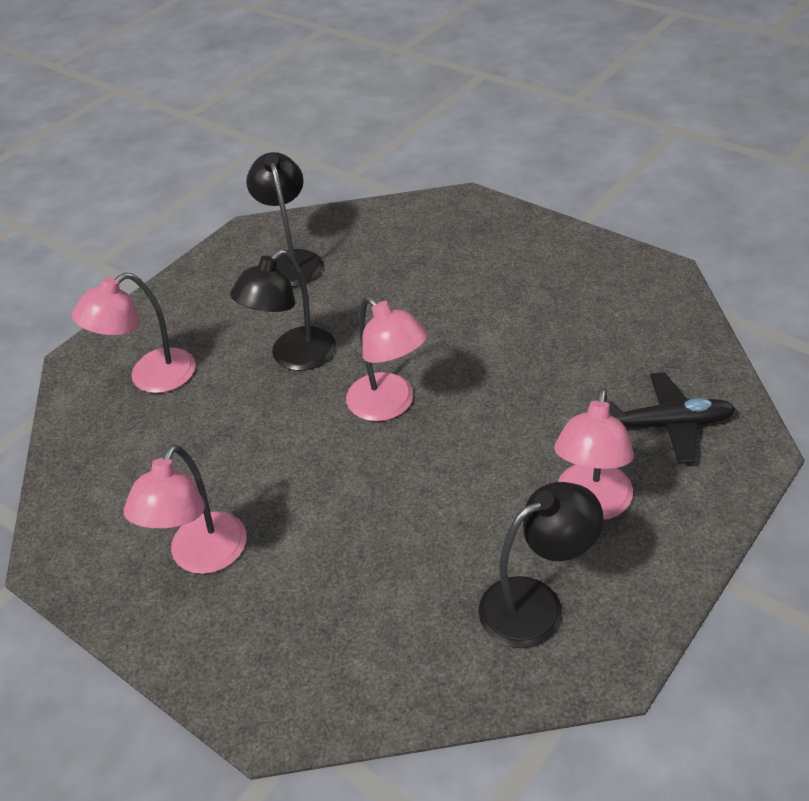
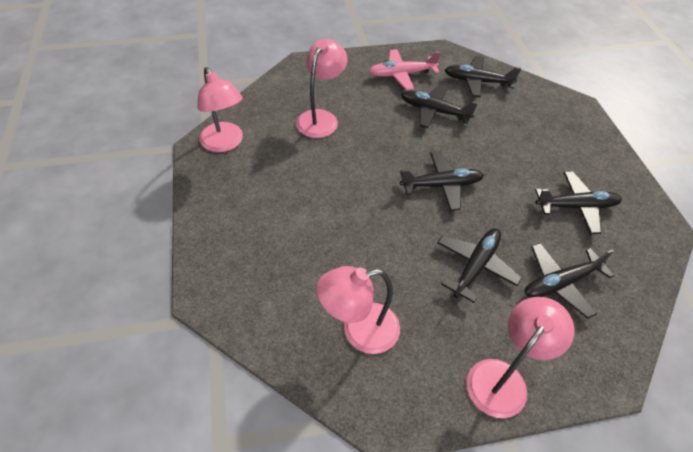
black lamp: 3 -> 0
black plane: 1 -> 6
pink plane: 0 -> 1

